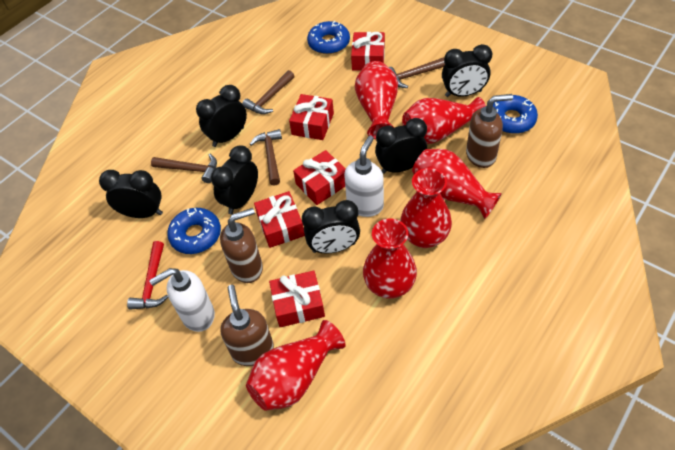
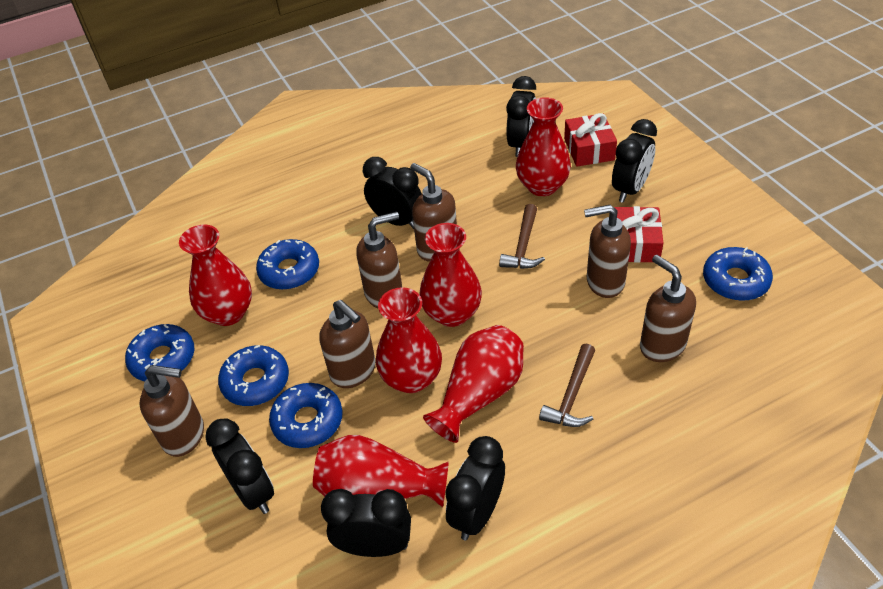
blue donut: 3 -> 5
brown hammer: 4 -> 2
brown soap dispenser: 3 -> 6
red gift: 5 -> 2
red hammer: 1 -> 0
white soap dispenser: 2 -> 0

